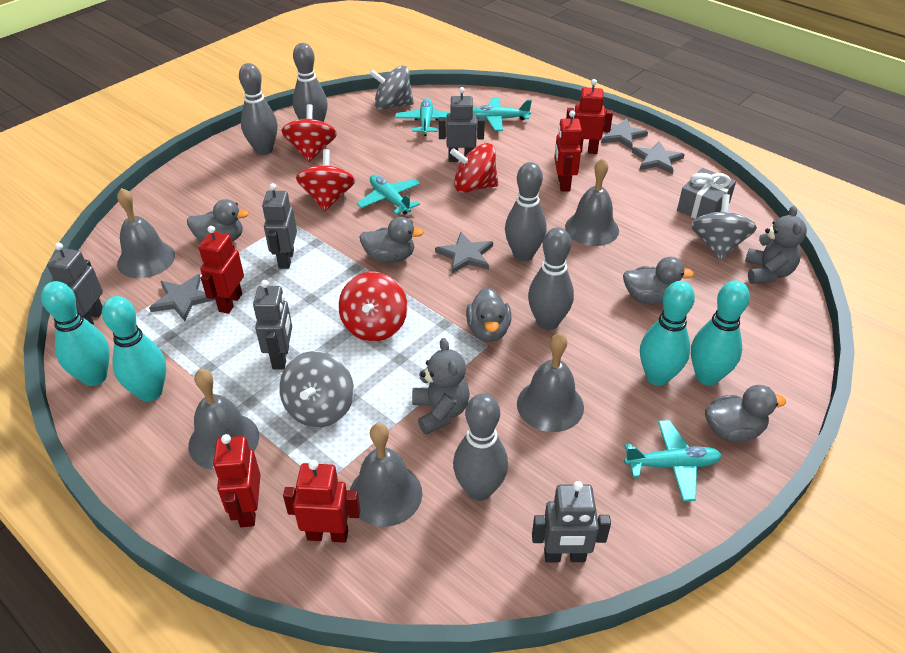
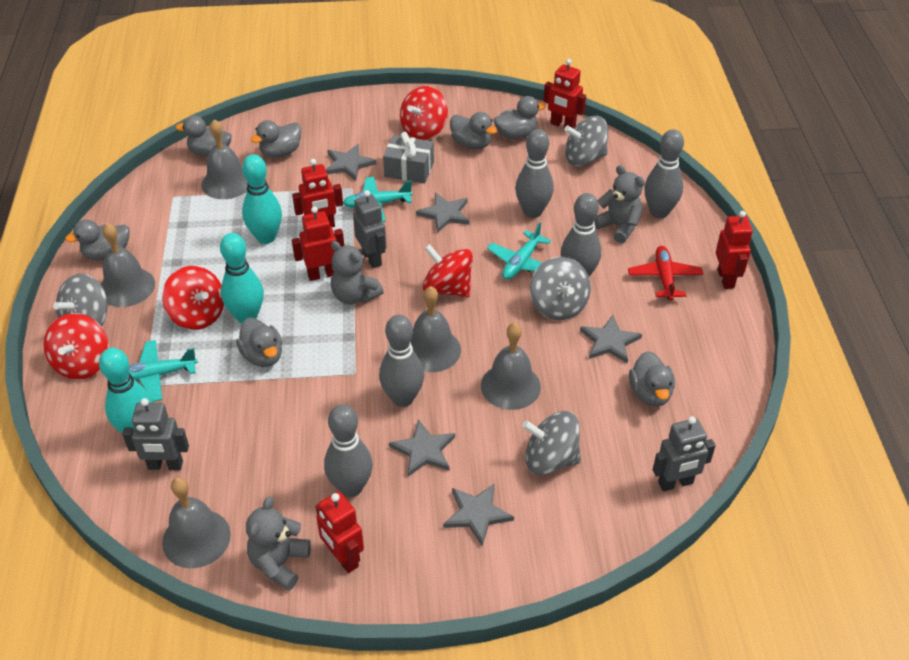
grey duck: 5 -> 7
grey robot: 5 -> 3
grey spinning top: 3 -> 4
grey star: 4 -> 5
grey teddy bear: 2 -> 3
red plane: 0 -> 1
turquoise bowling pin: 4 -> 3
turquoise plane: 4 -> 3

